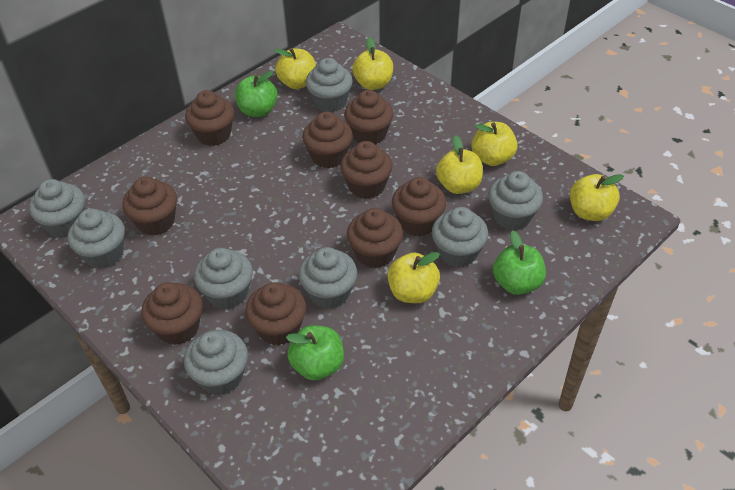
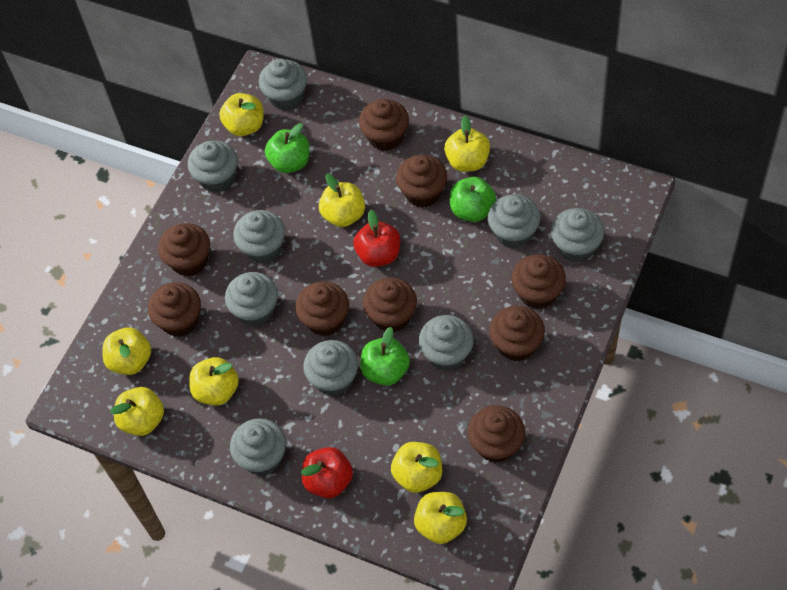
grey cupcake: 8 -> 9
red apple: 0 -> 2
yellow apple: 6 -> 8

